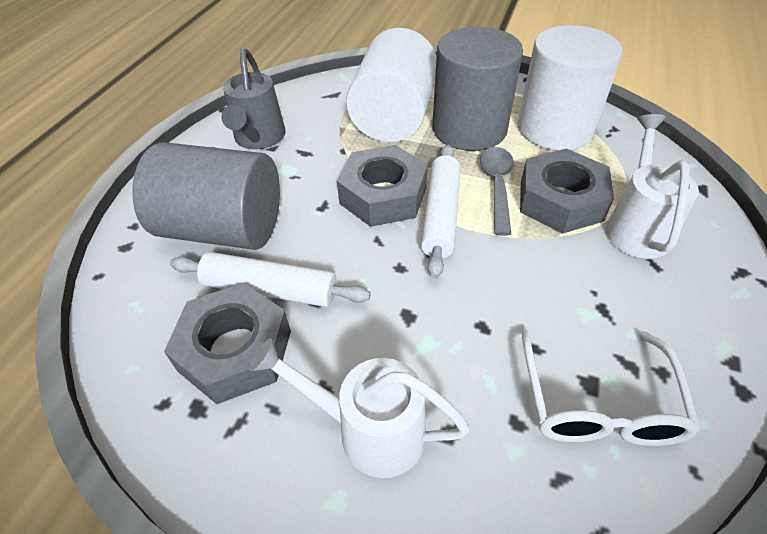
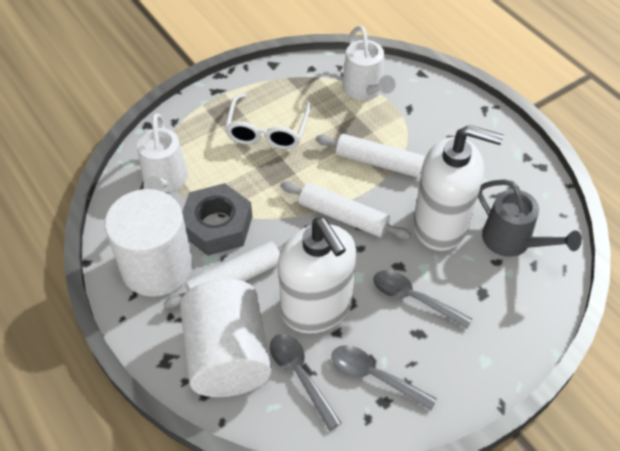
grey cylinder: 2 -> 0
grey nut: 3 -> 1
grey spoon: 1 -> 3
white rolling pin: 2 -> 3
white soap dispenser: 0 -> 2

